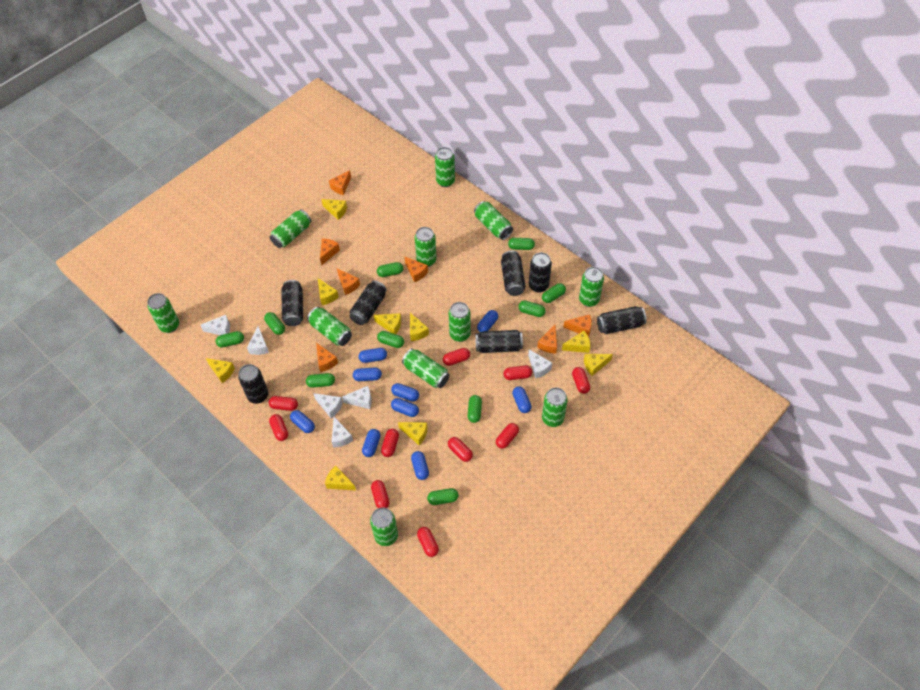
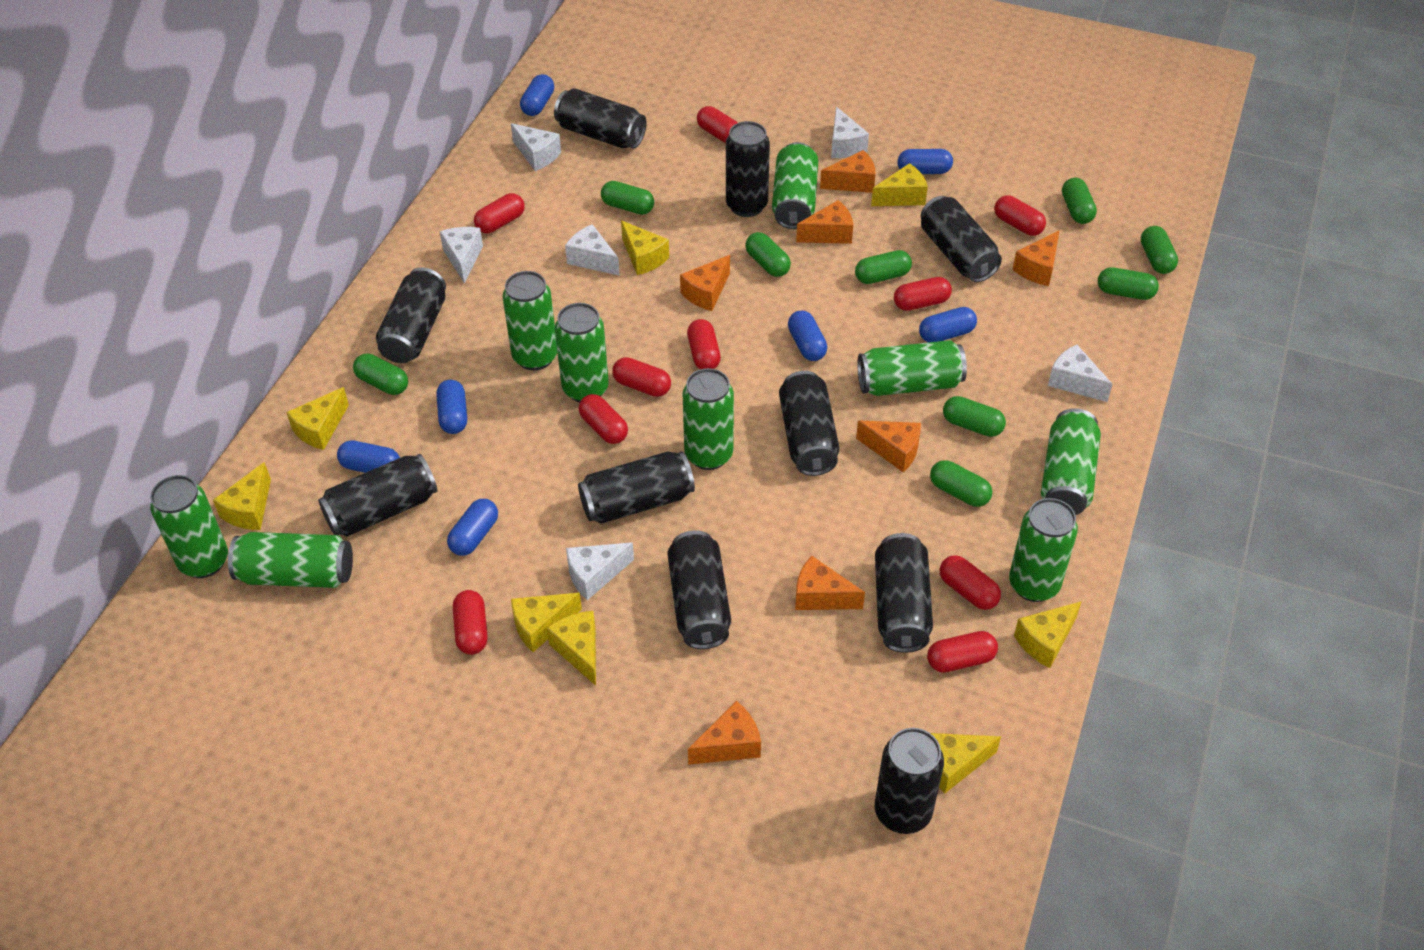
black can: 7 -> 10
blue capsule: 9 -> 7
green can: 11 -> 9
green capsule: 10 -> 9
yellow cheese: 9 -> 8

